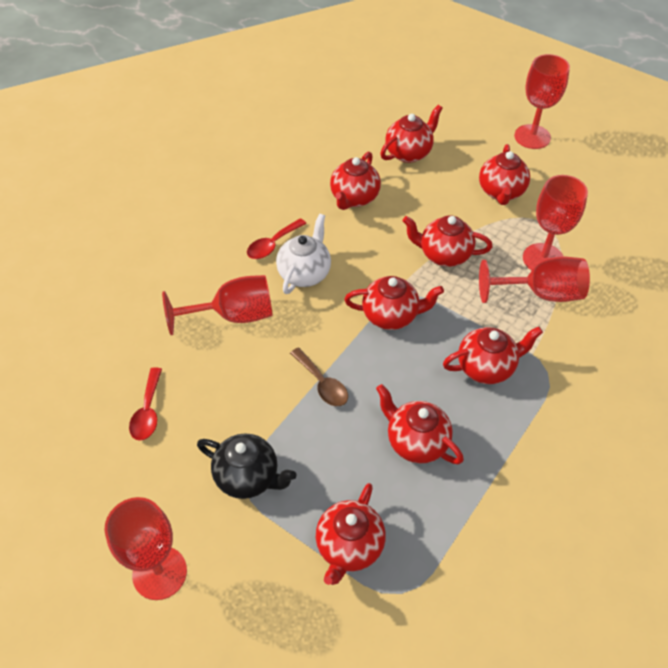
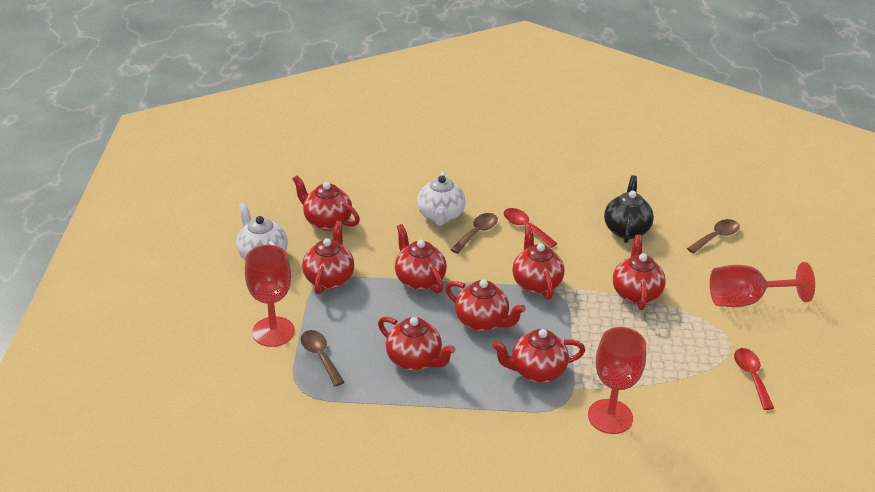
brown spoon: 1 -> 3
red goblet: 5 -> 3
white teapot: 1 -> 2

